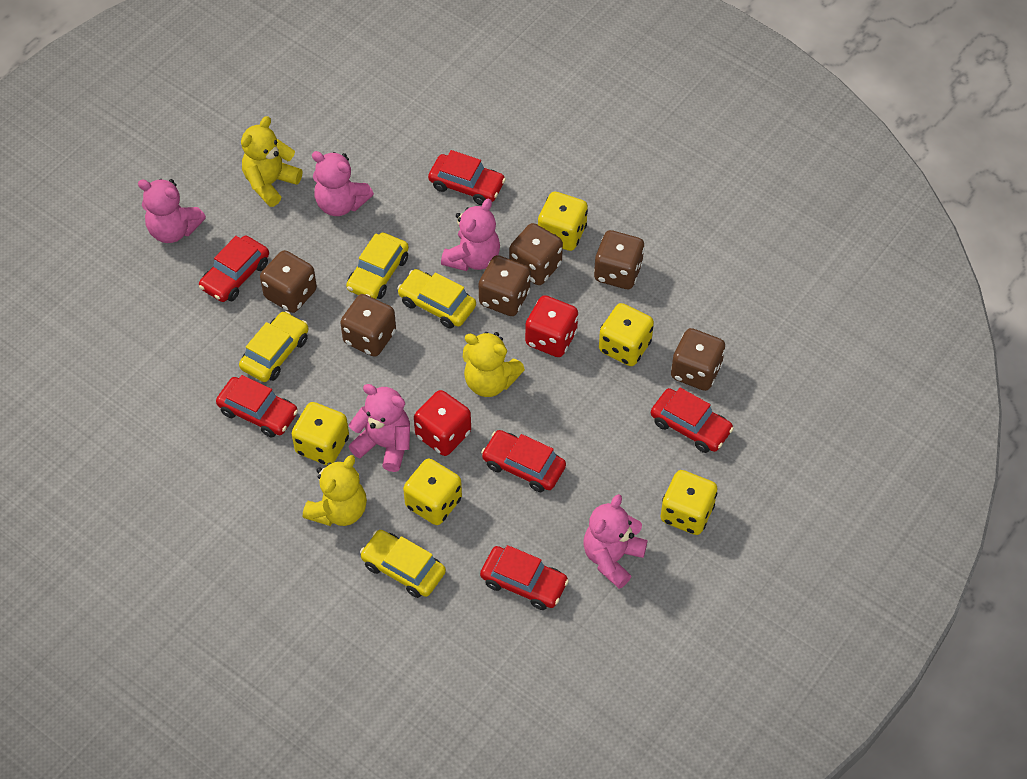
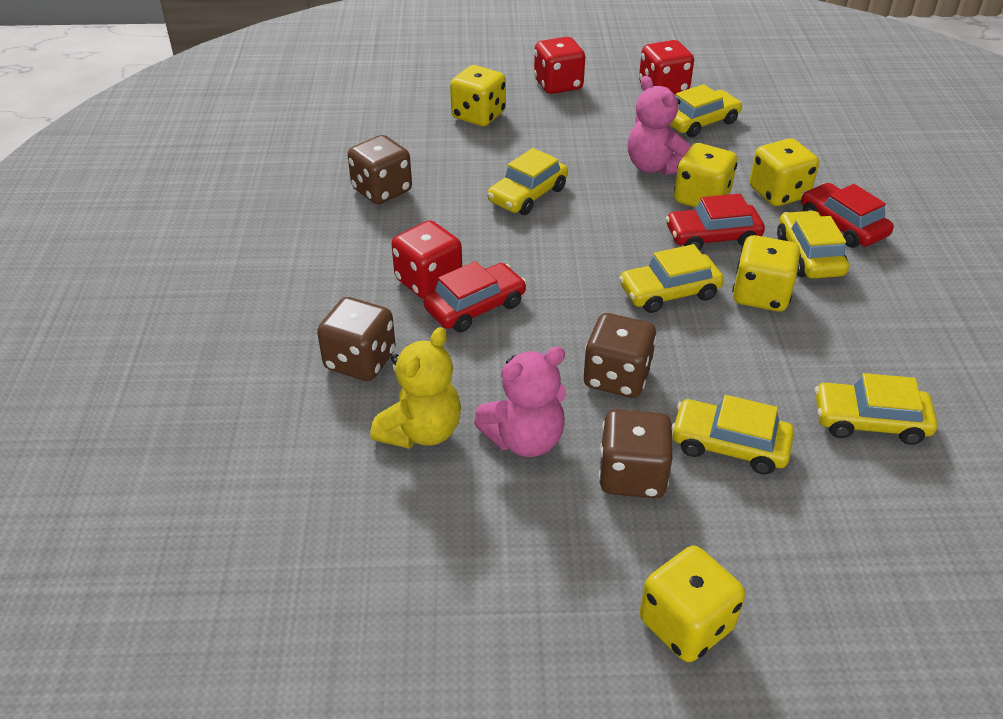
brown dice: 6 -> 4
pink teddy bear: 5 -> 2
red car: 6 -> 3
red dice: 2 -> 3
yellow car: 4 -> 6
yellow teddy bear: 3 -> 1

